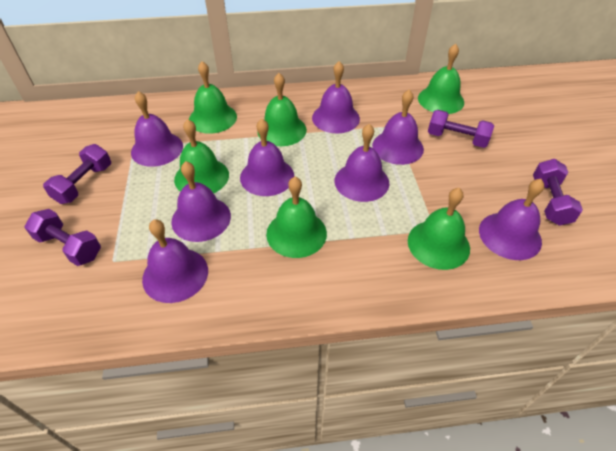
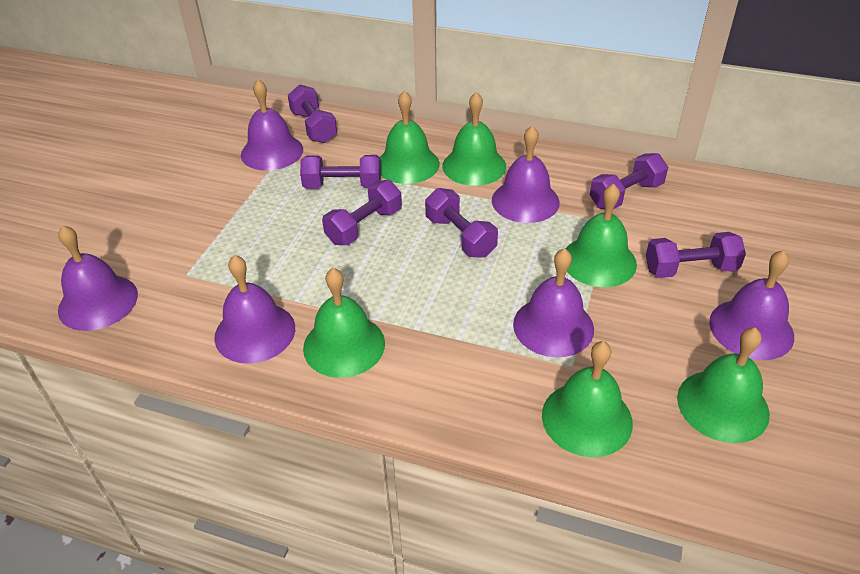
purple bell: 8 -> 6
purple dumbbell: 4 -> 6

